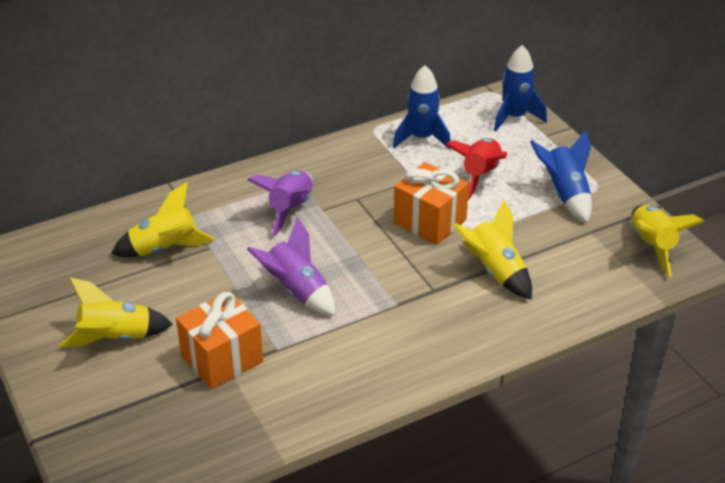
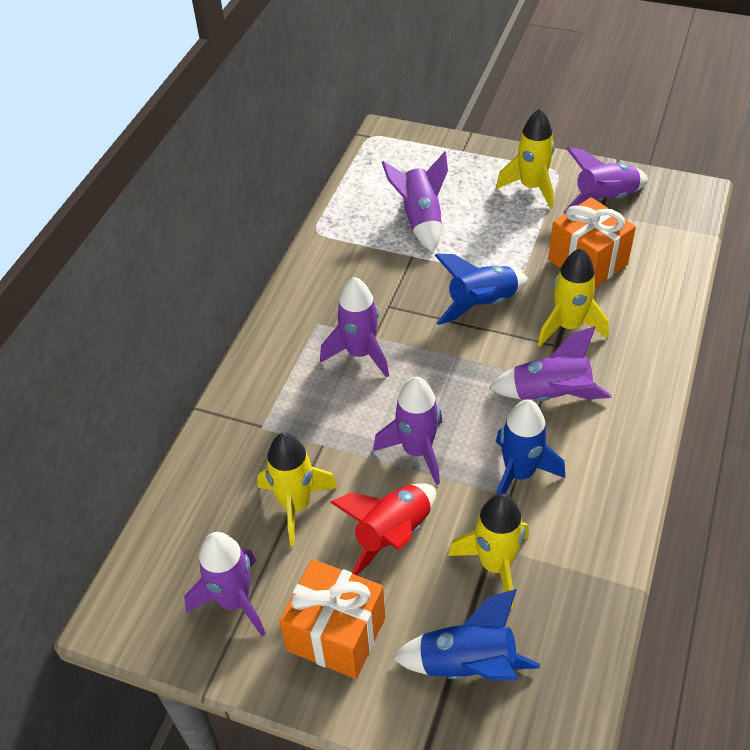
purple rocket: 2 -> 6

